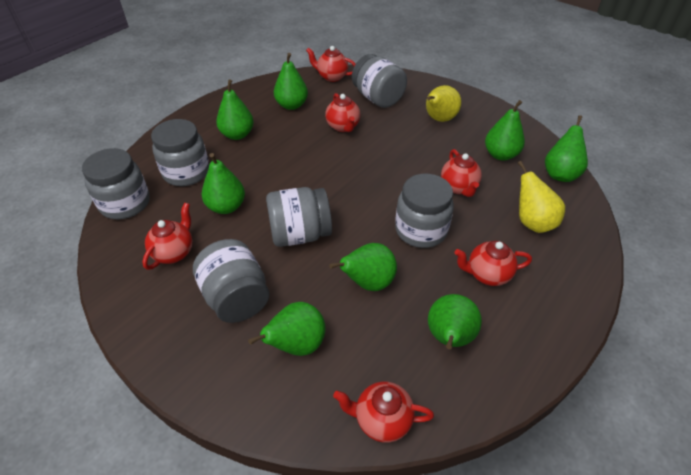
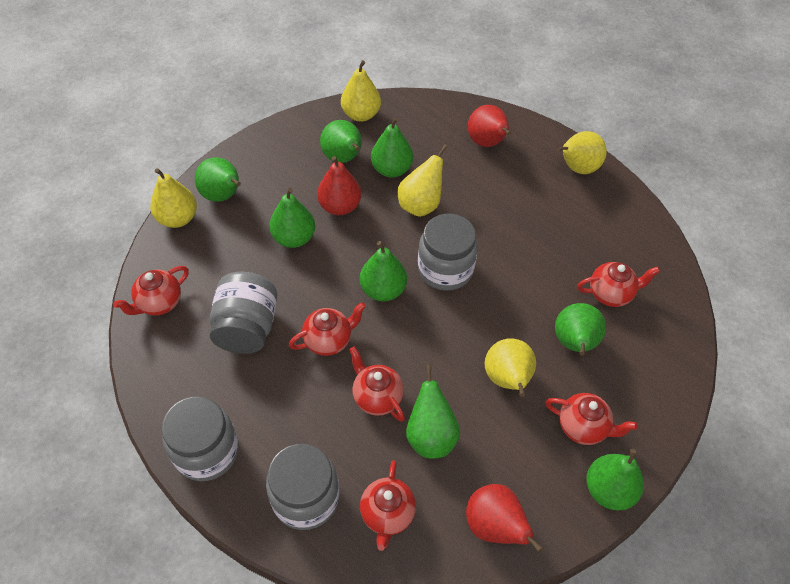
grey jar: 6 -> 4
red pear: 0 -> 3
yellow pear: 2 -> 5

